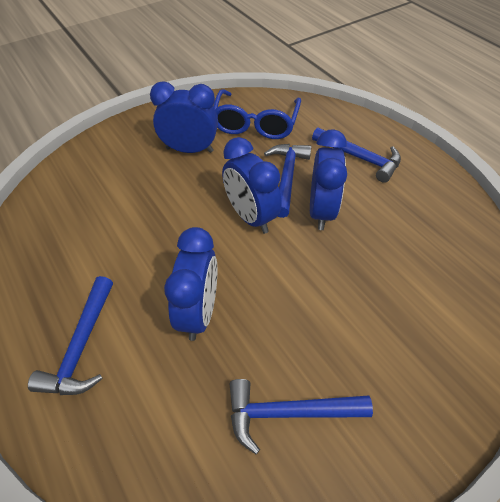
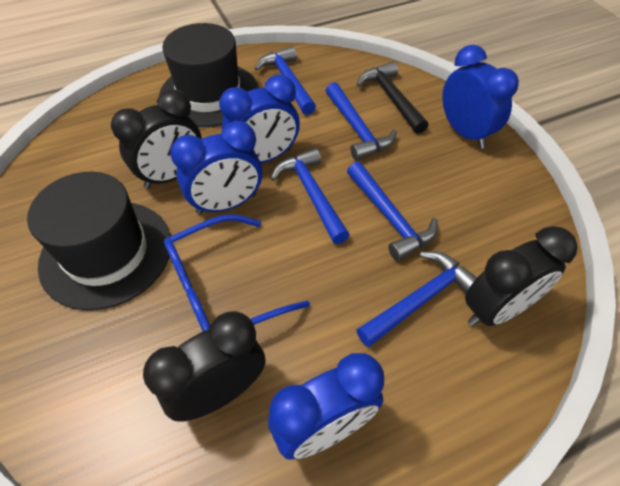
black clock: 0 -> 3
black hammer: 0 -> 1
black hat: 0 -> 2
blue hammer: 4 -> 5

